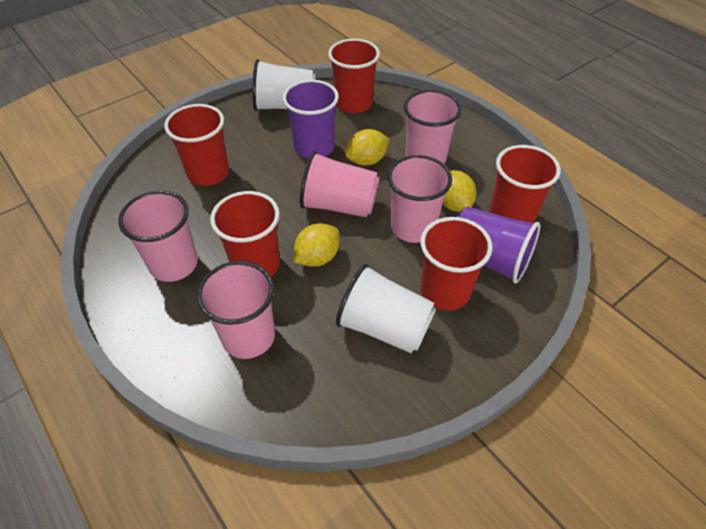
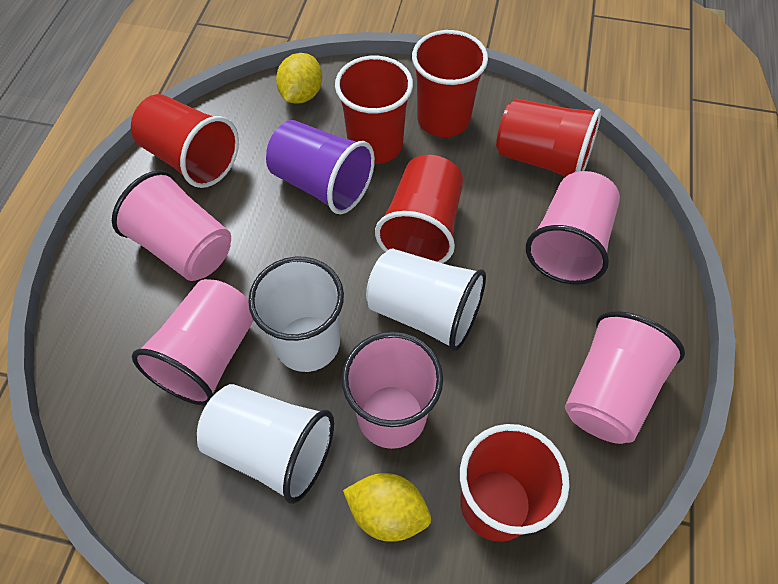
purple cup: 2 -> 1
red cup: 5 -> 6
white cup: 2 -> 3
yellow lemon: 3 -> 2

